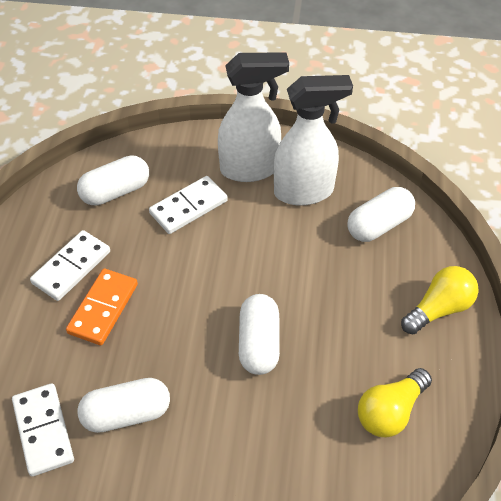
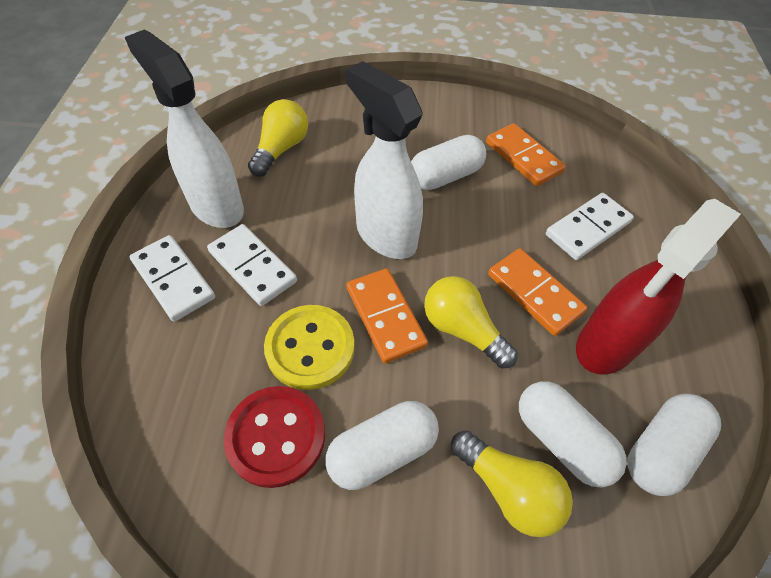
orange domino: 1 -> 3
red button: 0 -> 1
red spray bottle: 0 -> 1
yellow button: 0 -> 1
yellow light bulb: 2 -> 3

